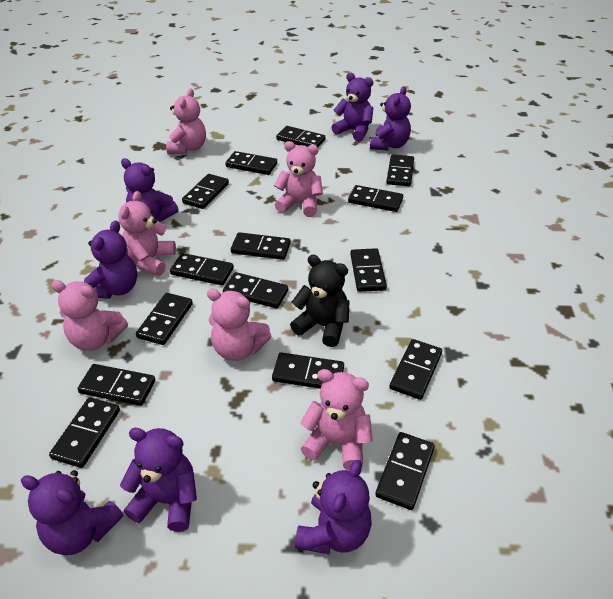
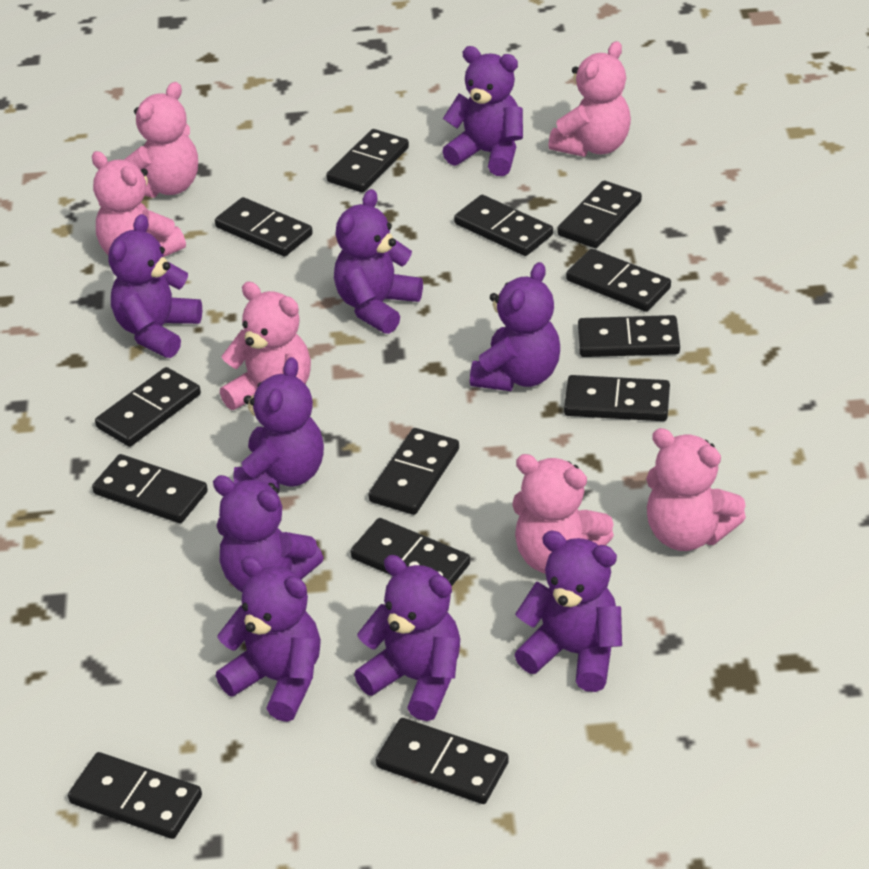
black domino: 15 -> 13
black teddy bear: 1 -> 0
purple teddy bear: 7 -> 9

